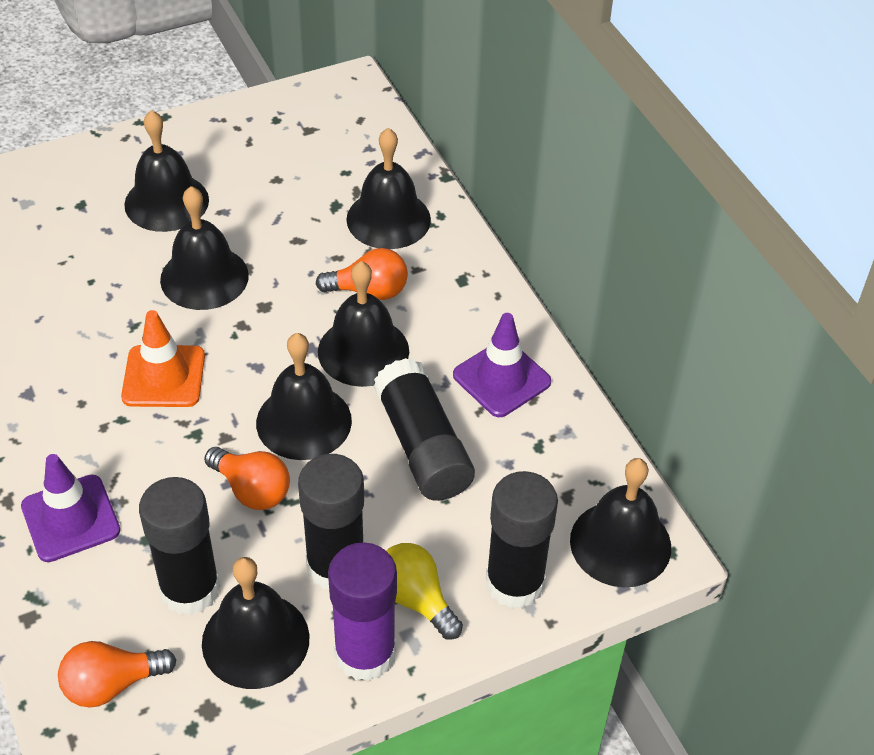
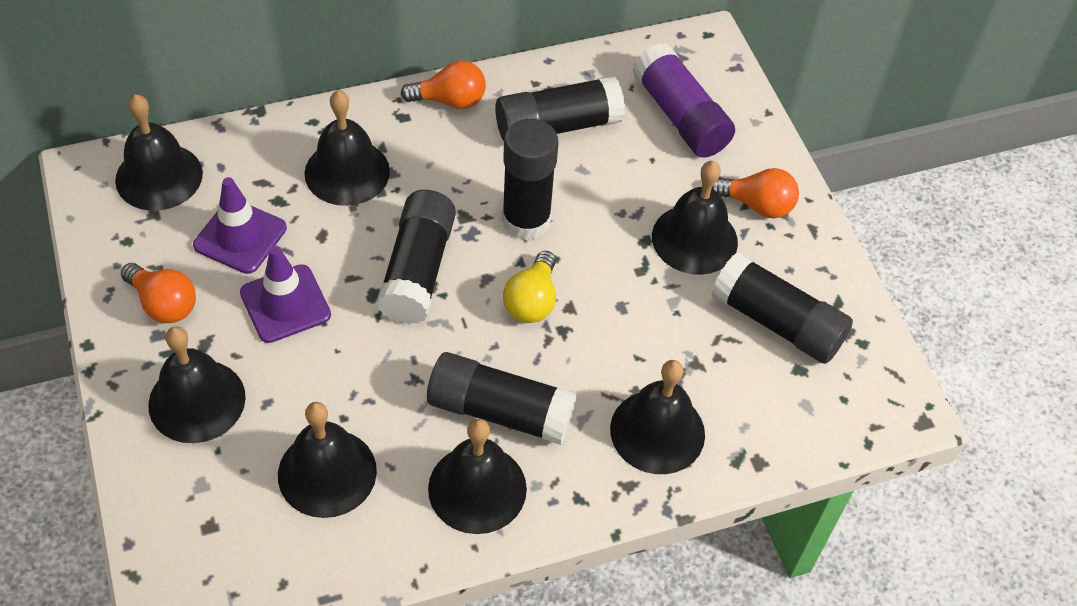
black glue stick: 4 -> 5
orange traffic cone: 1 -> 0

